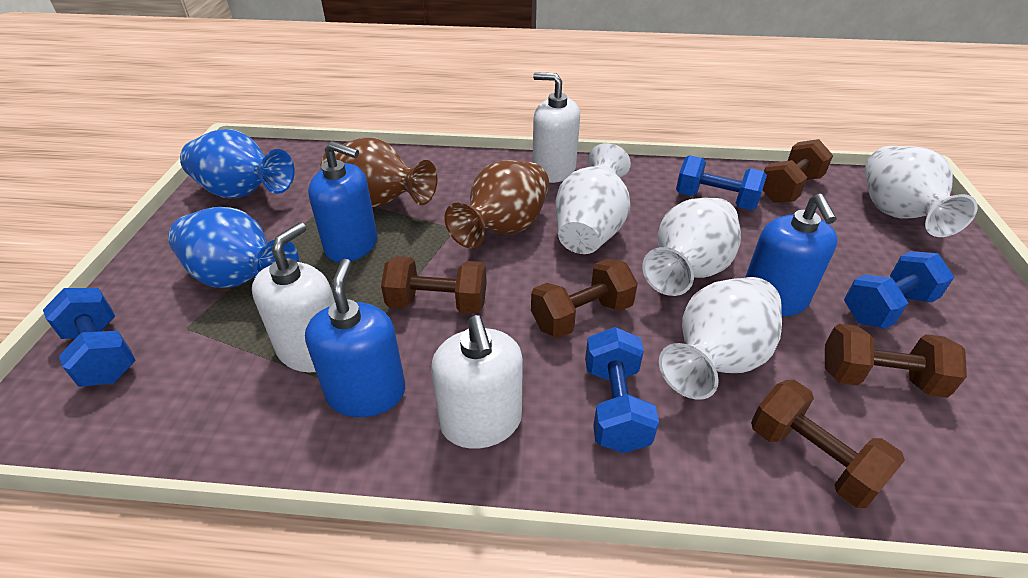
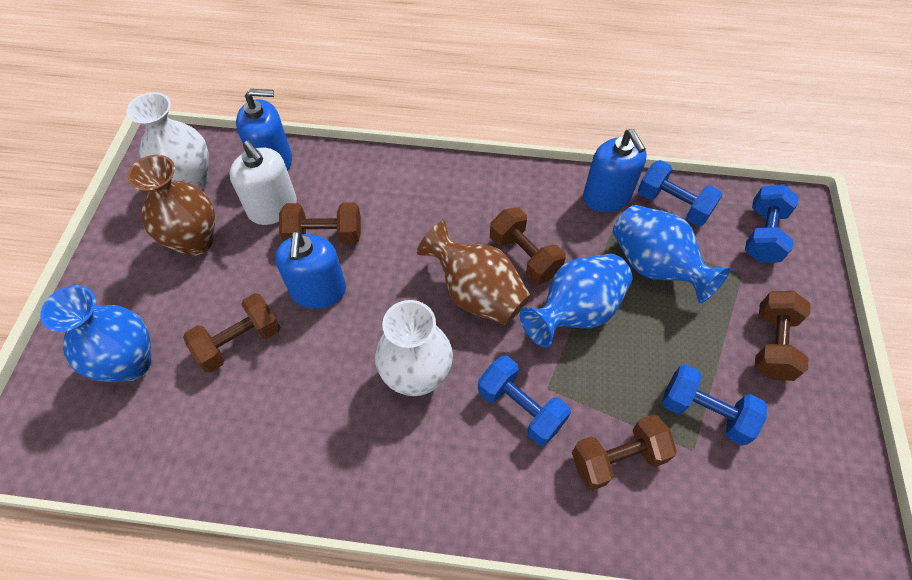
blue vase: 2 -> 3
white soap dispenser: 3 -> 1
white vase: 4 -> 2

